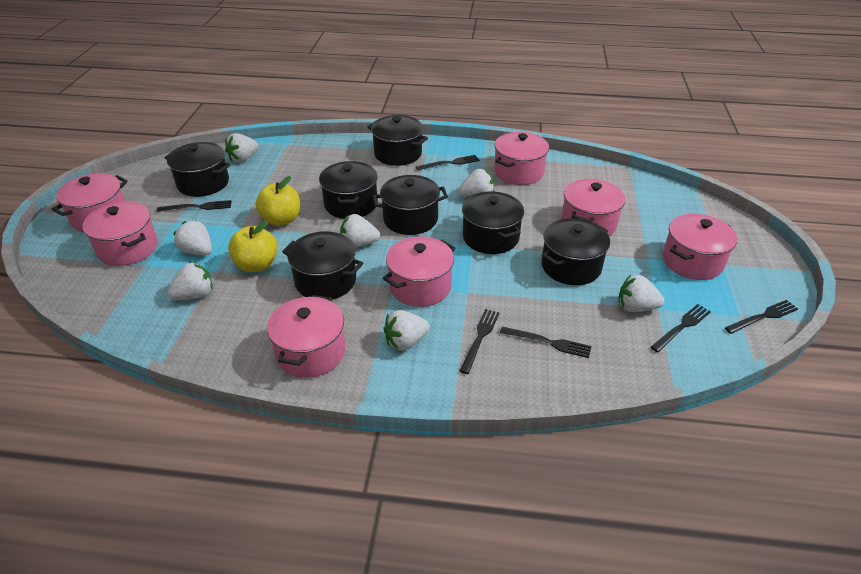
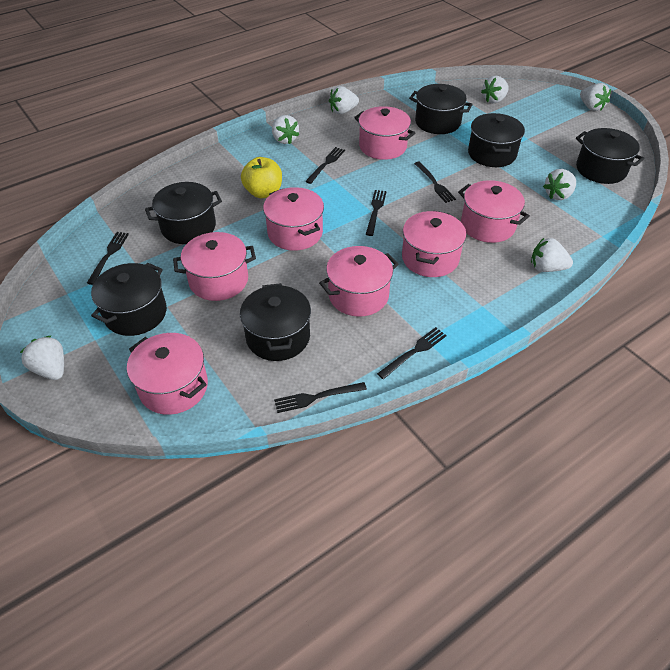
black pot: 7 -> 6
yellow apple: 2 -> 1

